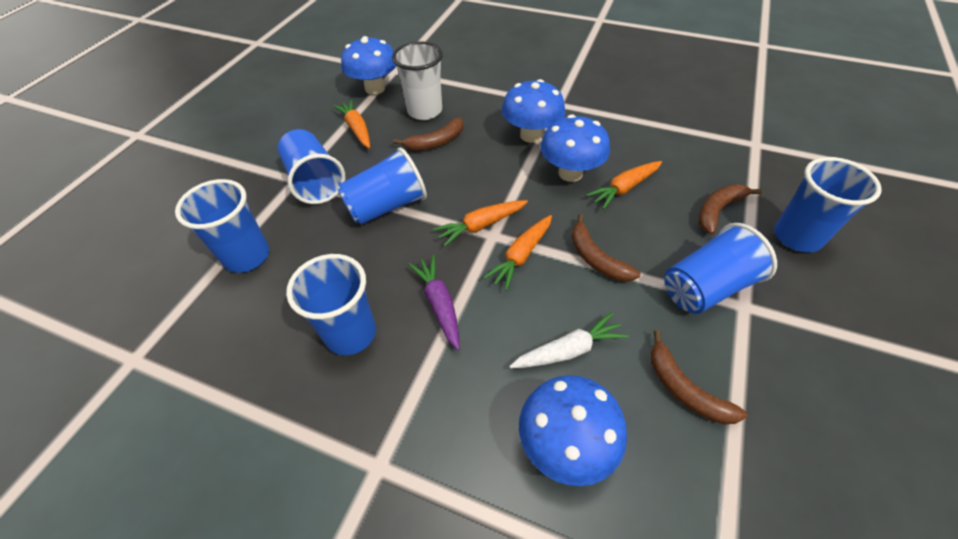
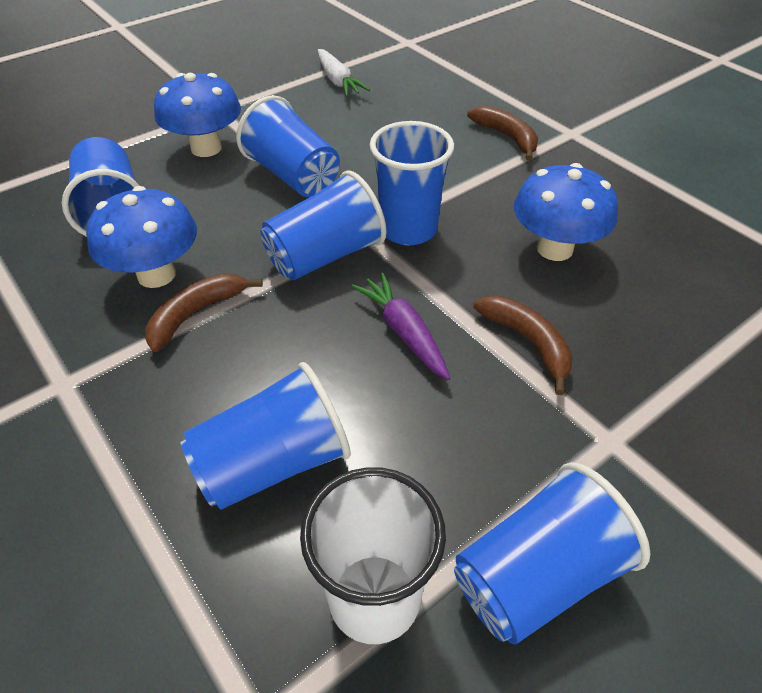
blue mushroom: 4 -> 3
brown banana: 4 -> 3
orange carrot: 4 -> 0

